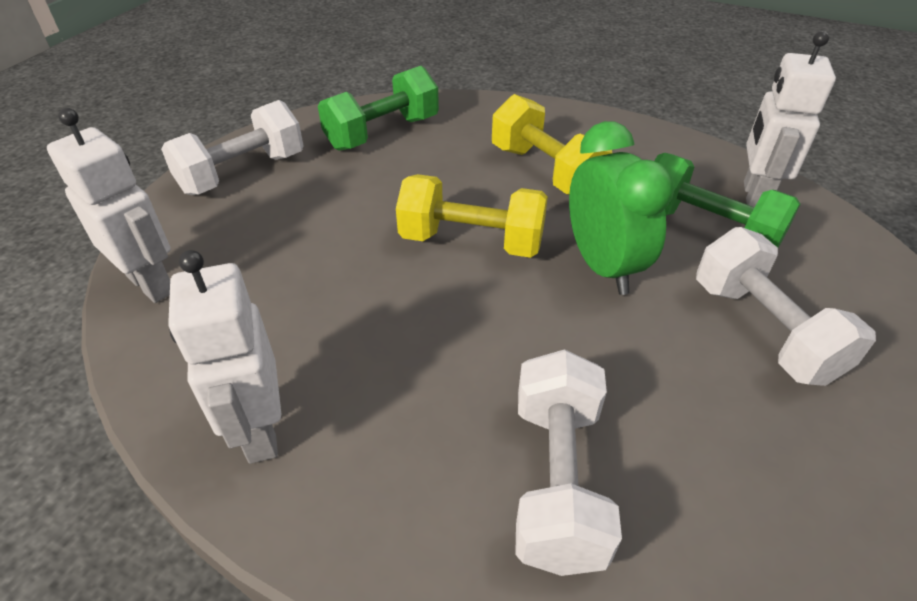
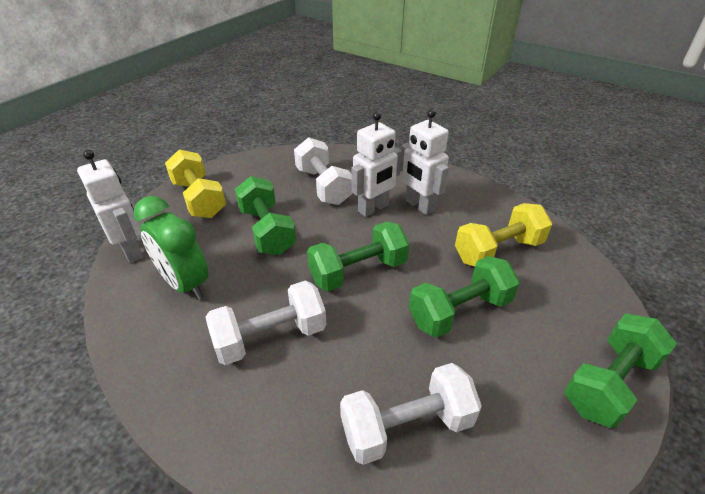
green dumbbell: 2 -> 4

